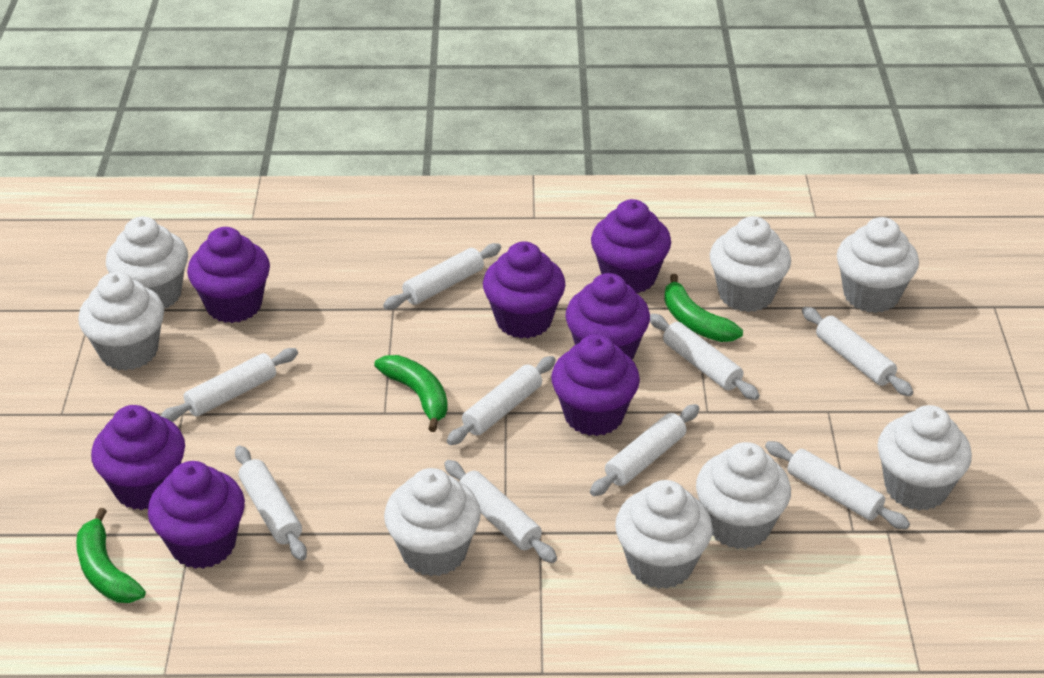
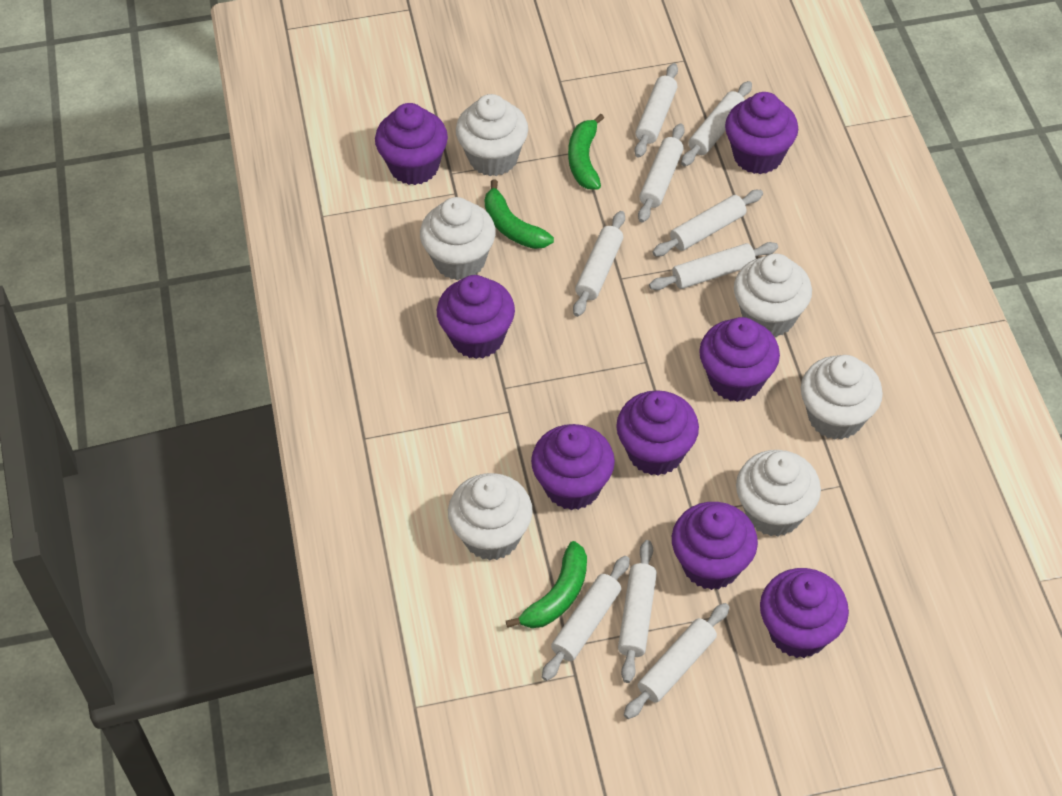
purple cupcake: 7 -> 8
white cupcake: 8 -> 6

